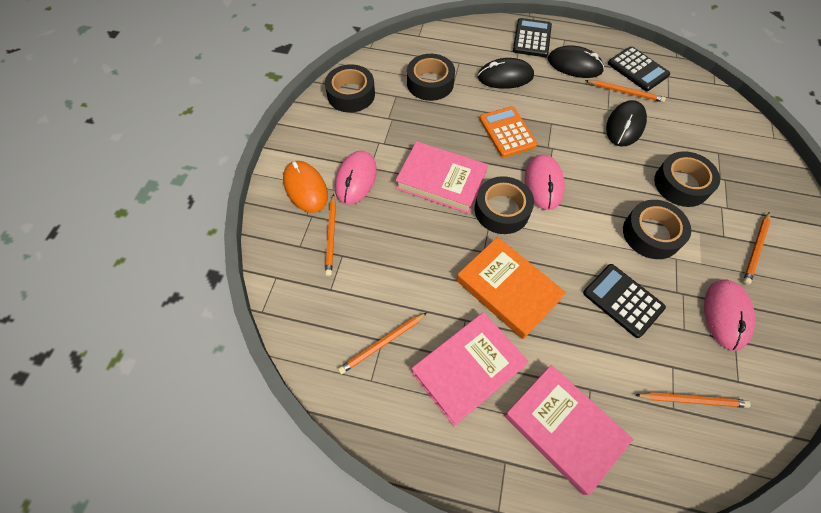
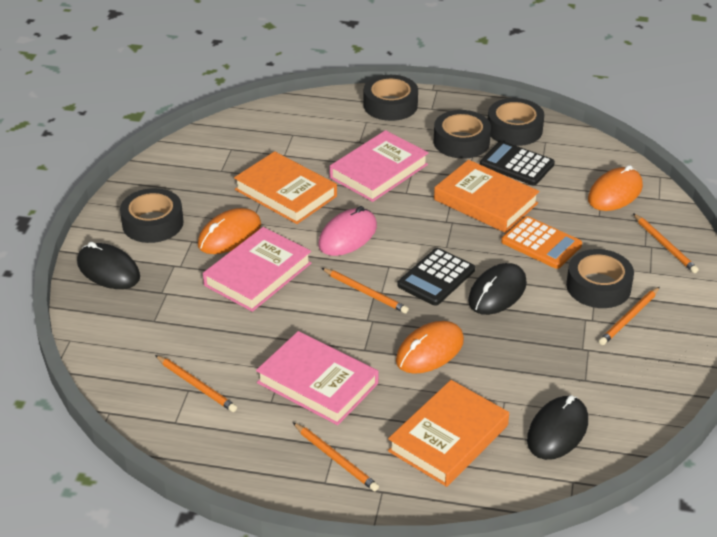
black calculator: 3 -> 2
orange book: 1 -> 3
orange mouse: 1 -> 3
pink mouse: 3 -> 1

